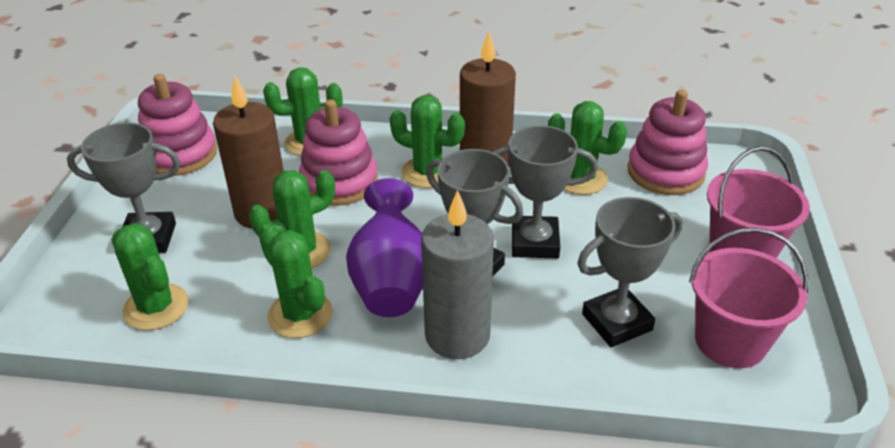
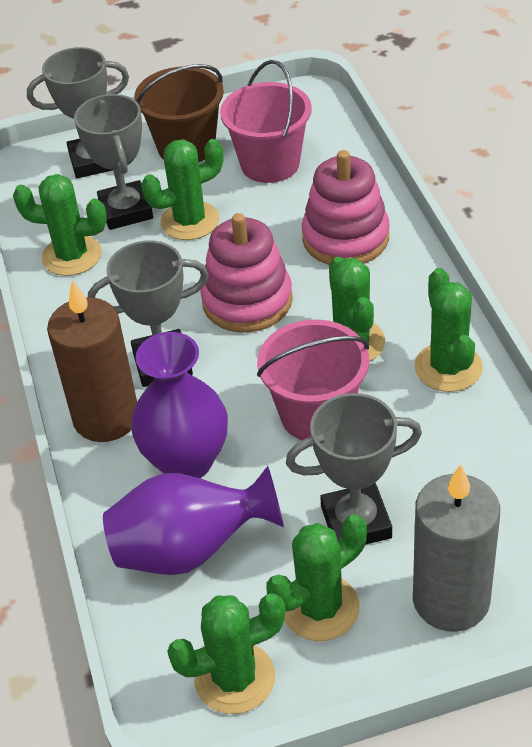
brown bucket: 0 -> 1
brown candle: 2 -> 1
pink stacking toy: 3 -> 2
purple vase: 1 -> 2

